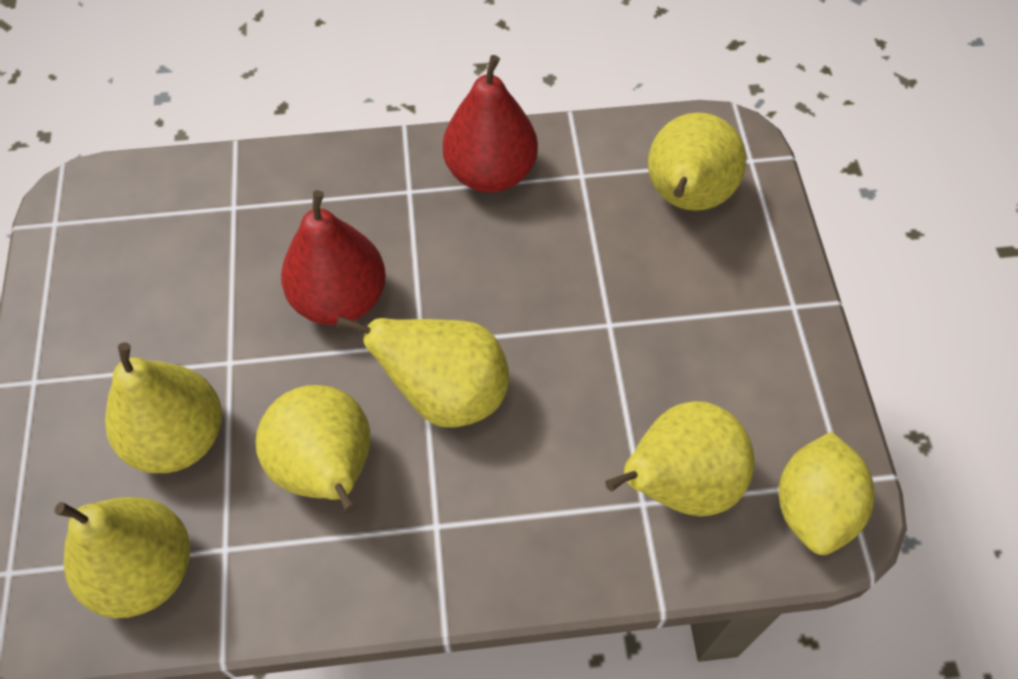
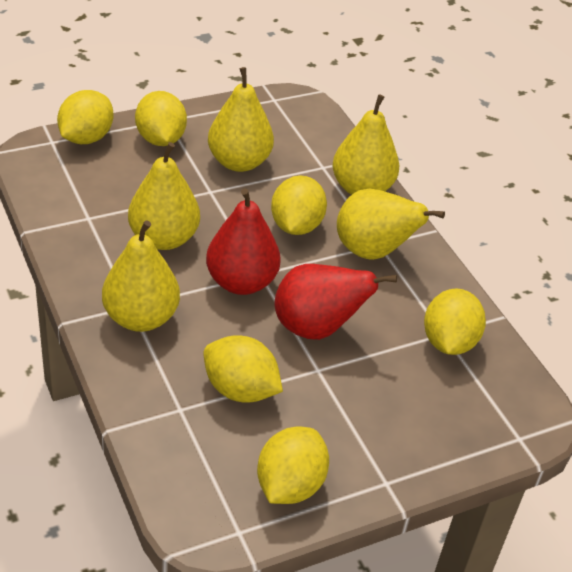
yellow lemon: 1 -> 6
yellow pear: 6 -> 5

